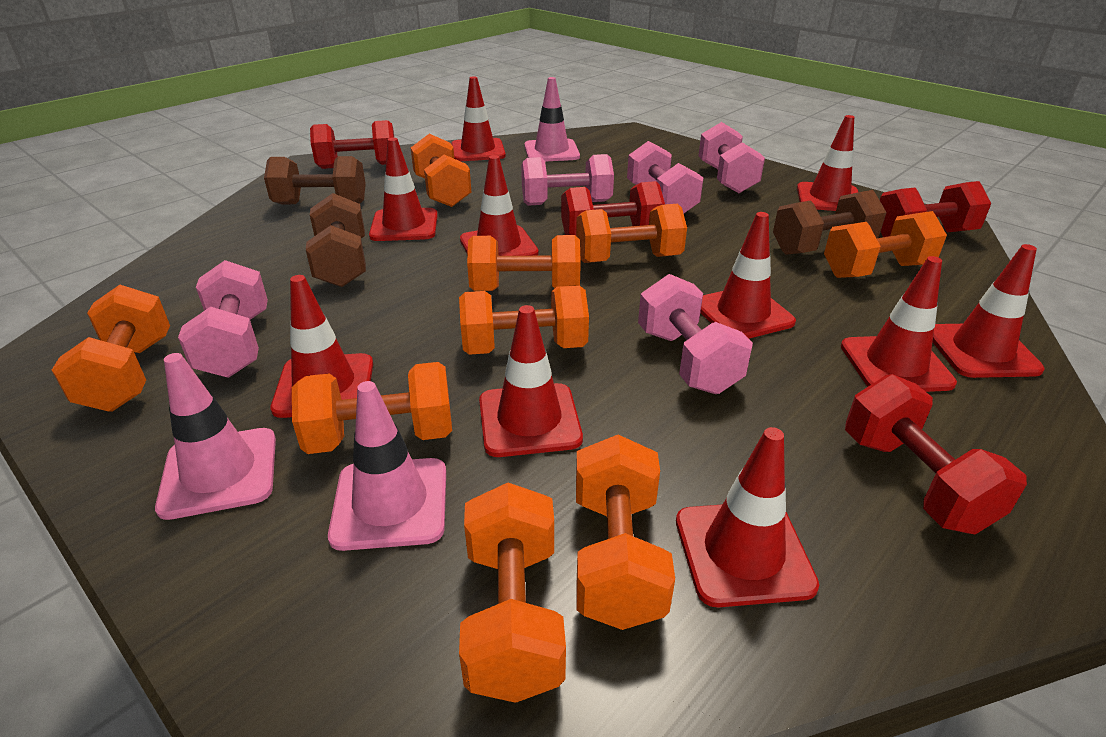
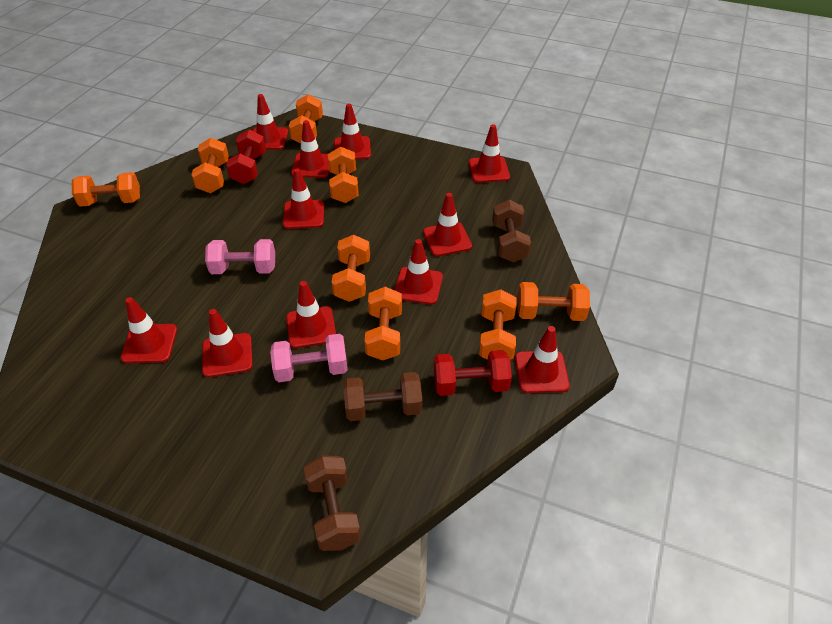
orange dumbbell: 9 -> 8
pink dumbbell: 5 -> 2
pink traffic cone: 3 -> 0
red dumbbell: 4 -> 2
red traffic cone: 10 -> 11

